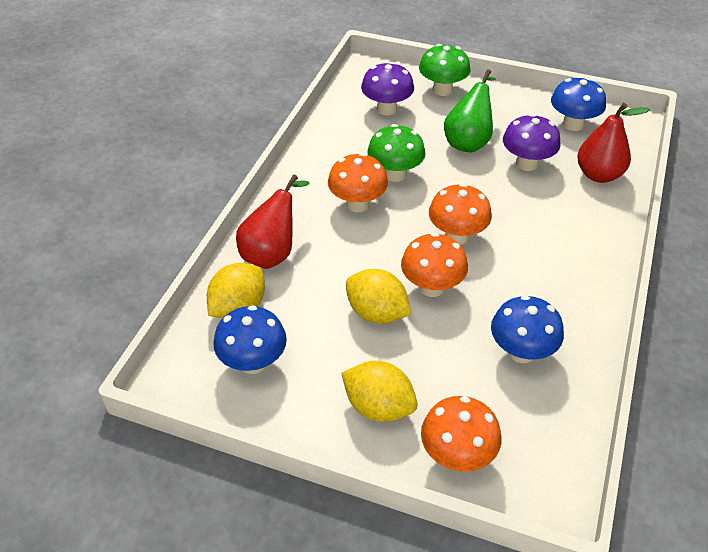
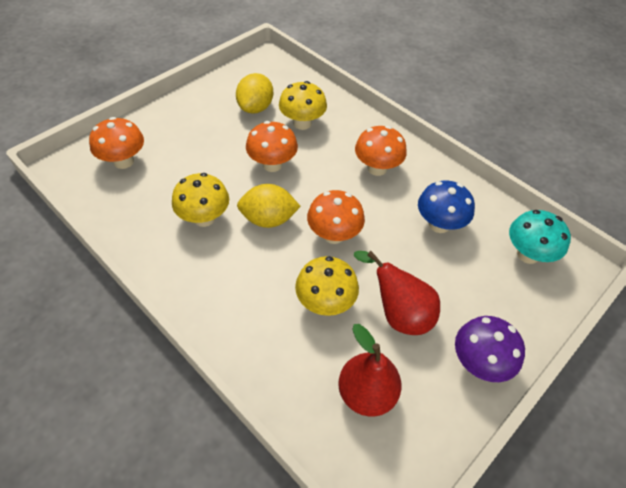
blue mushroom: 3 -> 1
green mushroom: 2 -> 0
green pear: 1 -> 0
purple mushroom: 2 -> 1
turquoise mushroom: 0 -> 1
yellow lemon: 3 -> 2
yellow mushroom: 0 -> 3

